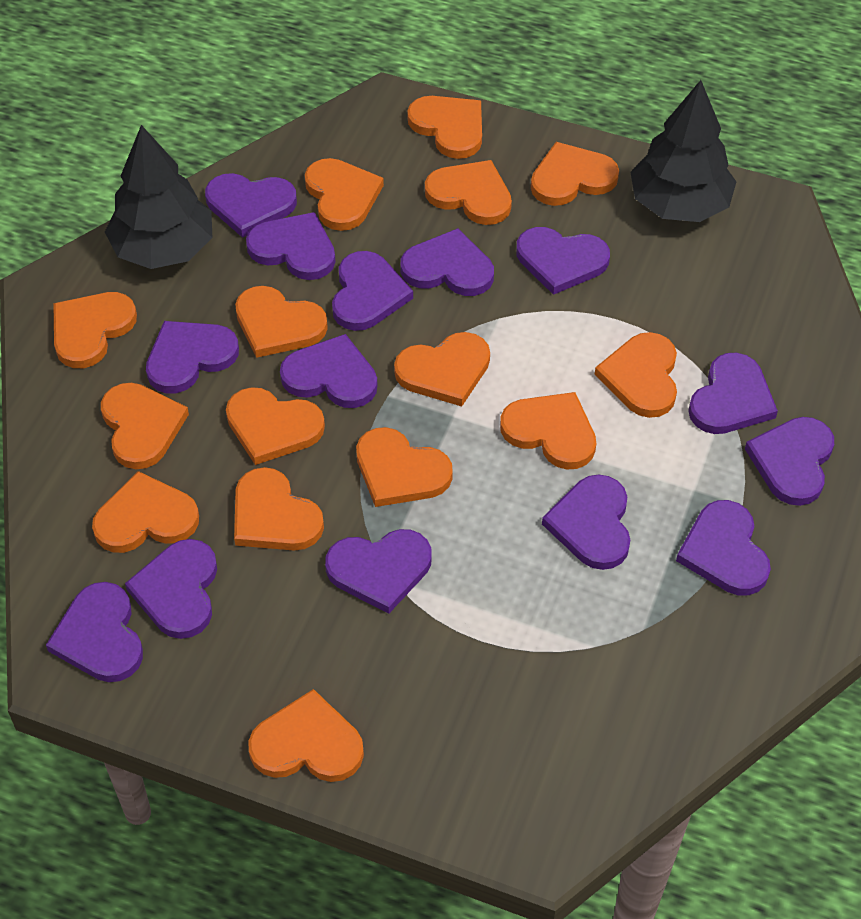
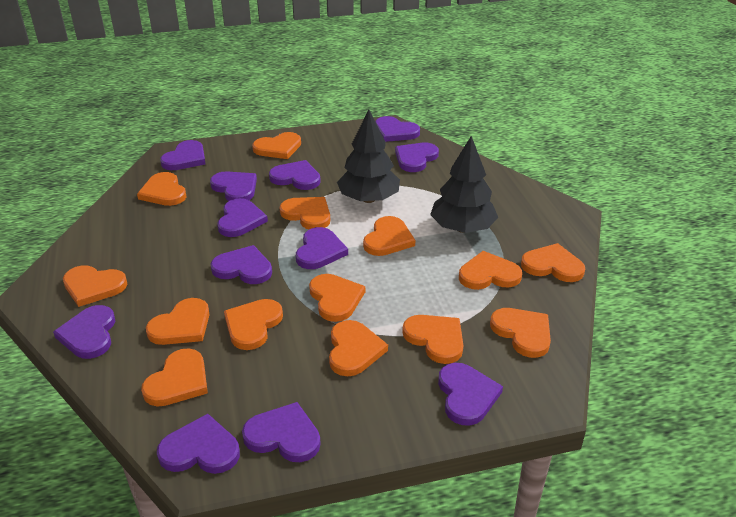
orange heart: 15 -> 14
purple heart: 14 -> 12

